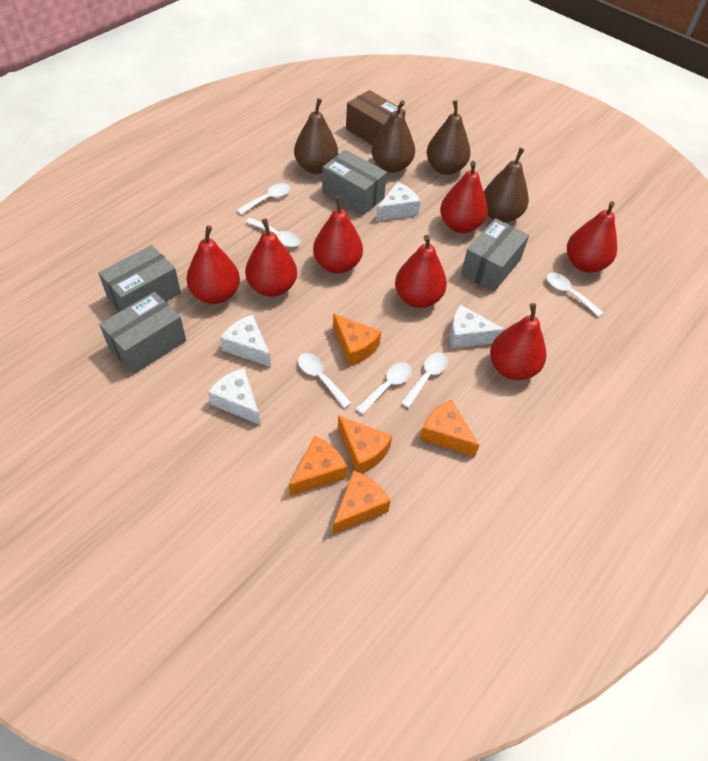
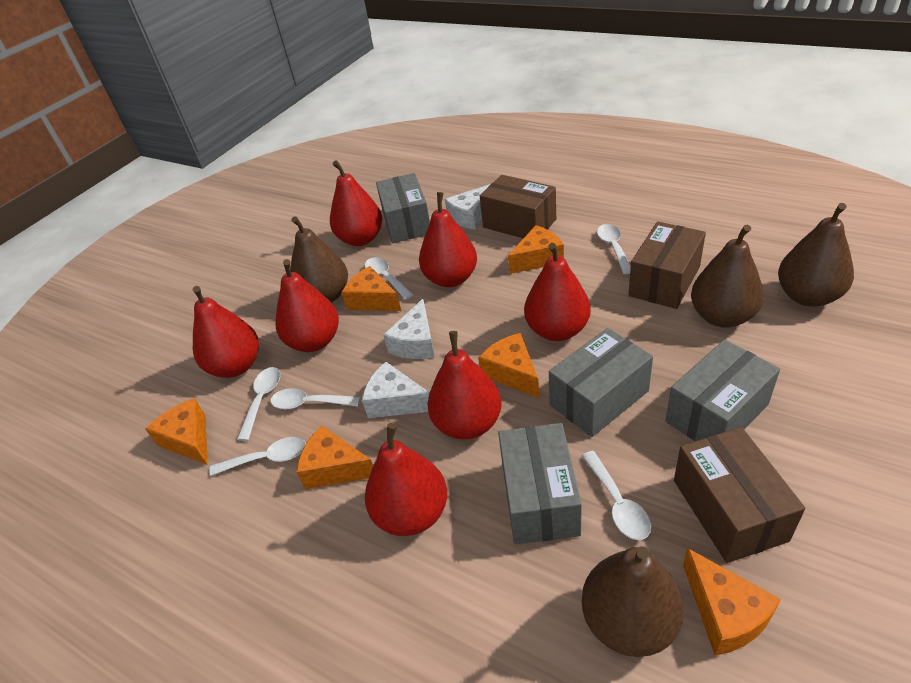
brown box: 1 -> 3
orange cheese: 5 -> 6
white cheese: 4 -> 3

